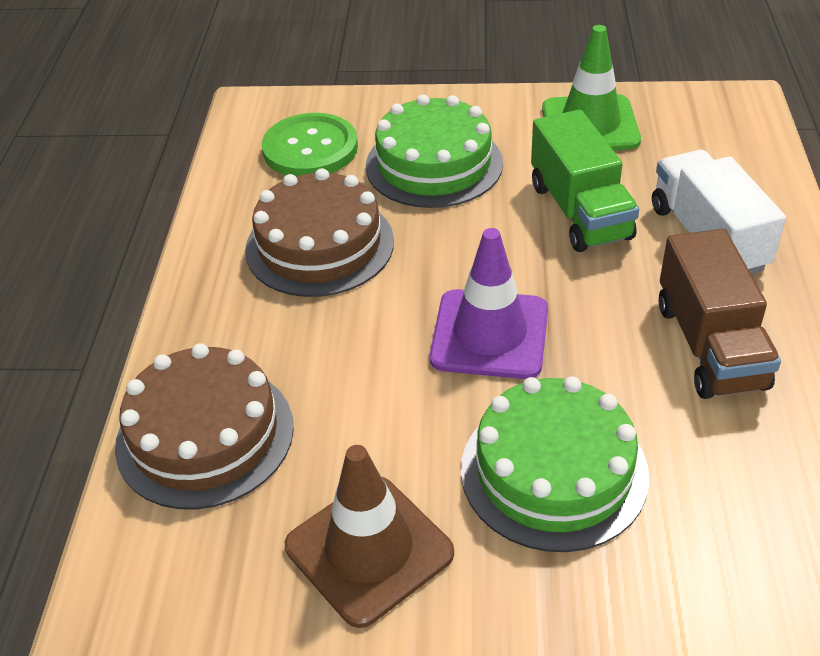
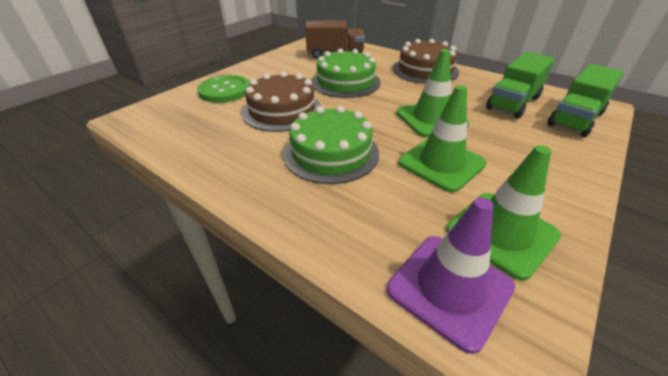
brown traffic cone: 1 -> 0
green traffic cone: 1 -> 3
green truck: 1 -> 2
white truck: 1 -> 0

